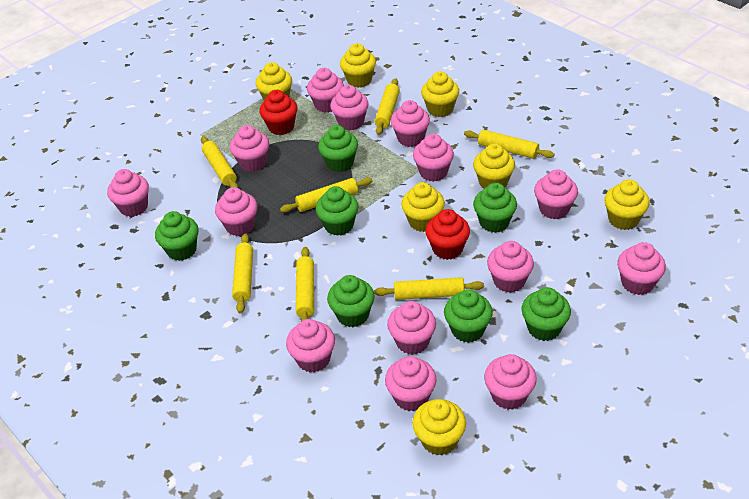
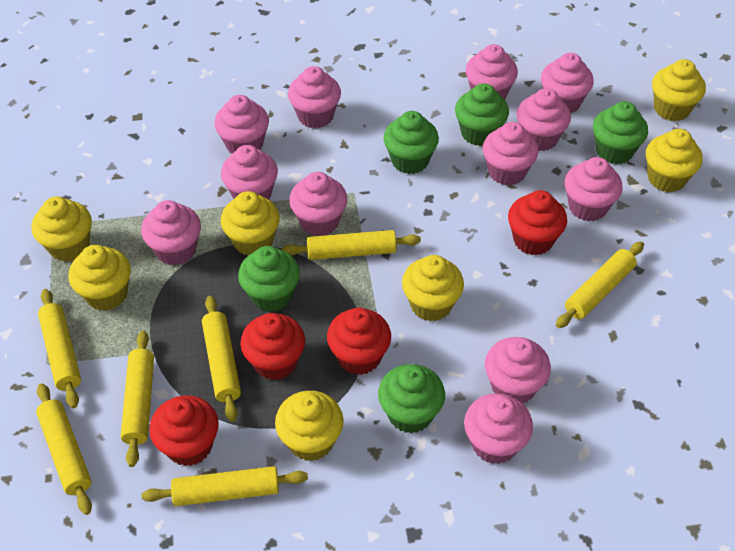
green cupcake: 7 -> 5
pink cupcake: 14 -> 12
red cupcake: 2 -> 4

